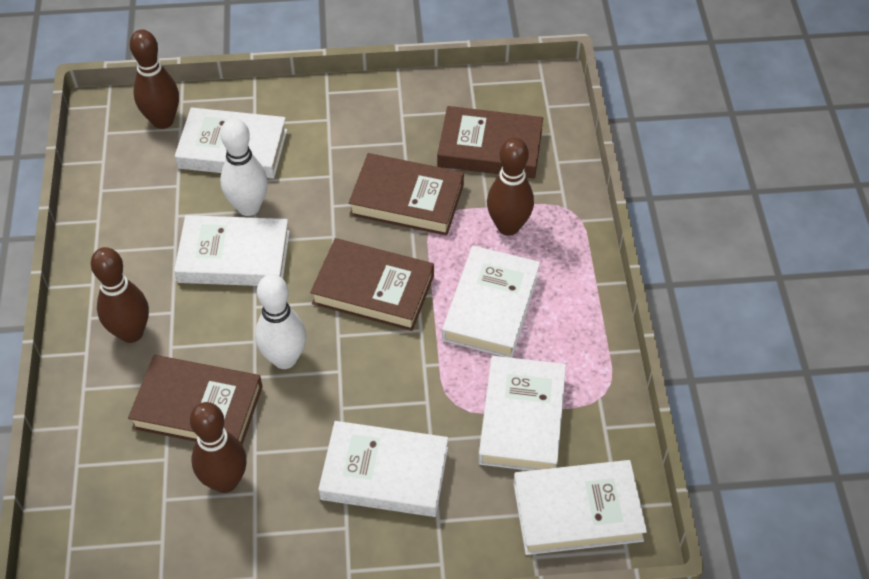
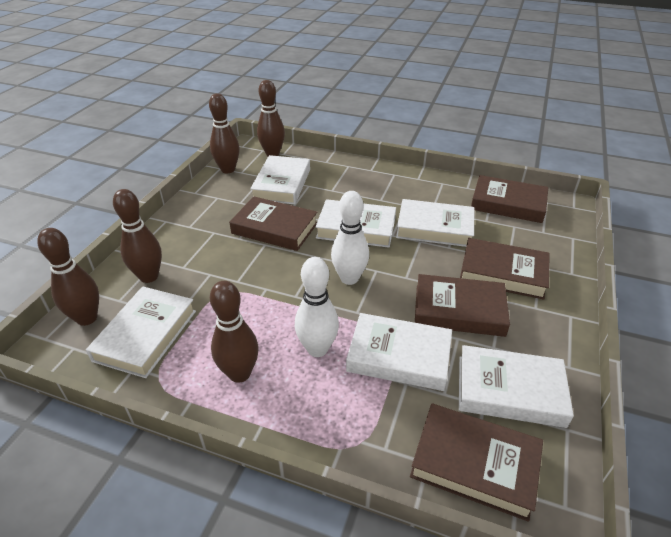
brown book: 4 -> 5
brown bowling pin: 4 -> 5

